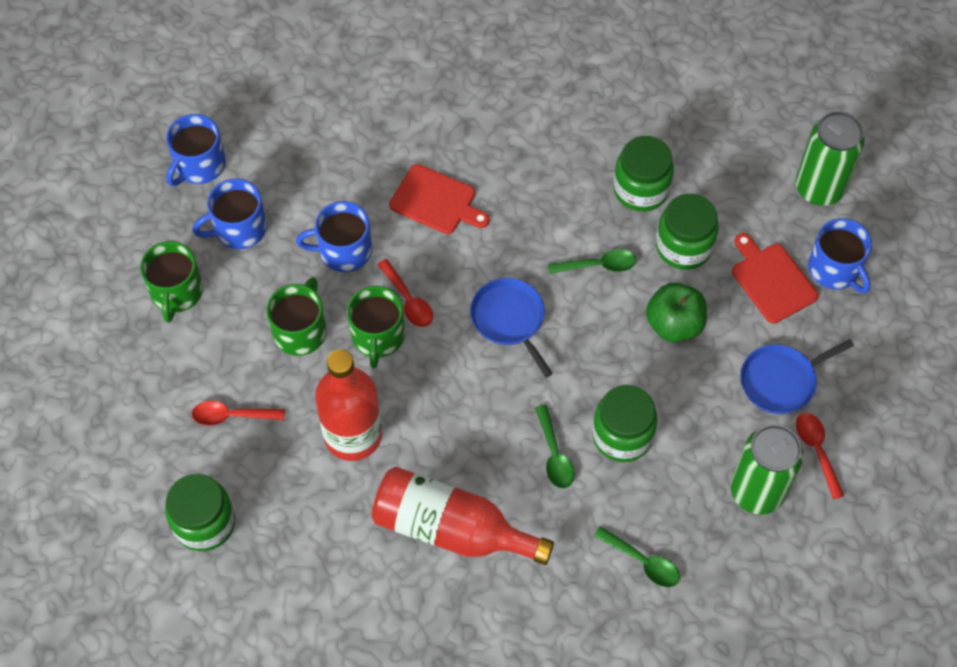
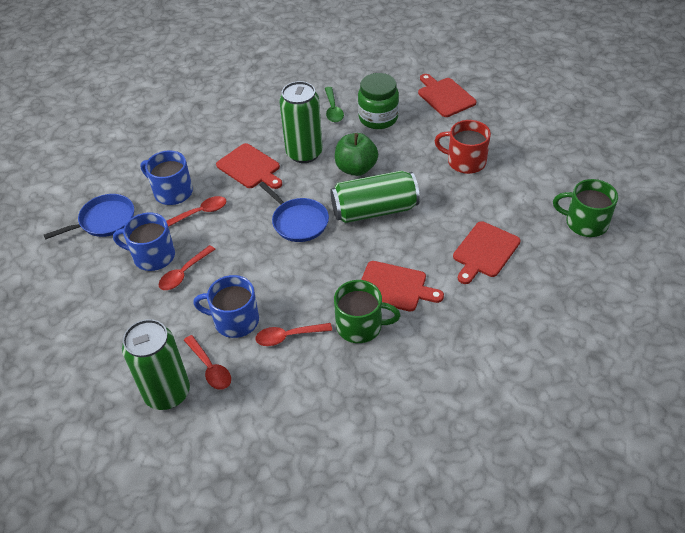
blue mug: 4 -> 3
green can: 2 -> 3
green jar: 4 -> 1
green mug: 3 -> 2
green spoon: 3 -> 1
red bottle: 2 -> 0
red cutting board: 2 -> 4
red mug: 0 -> 1
red spoon: 3 -> 4

